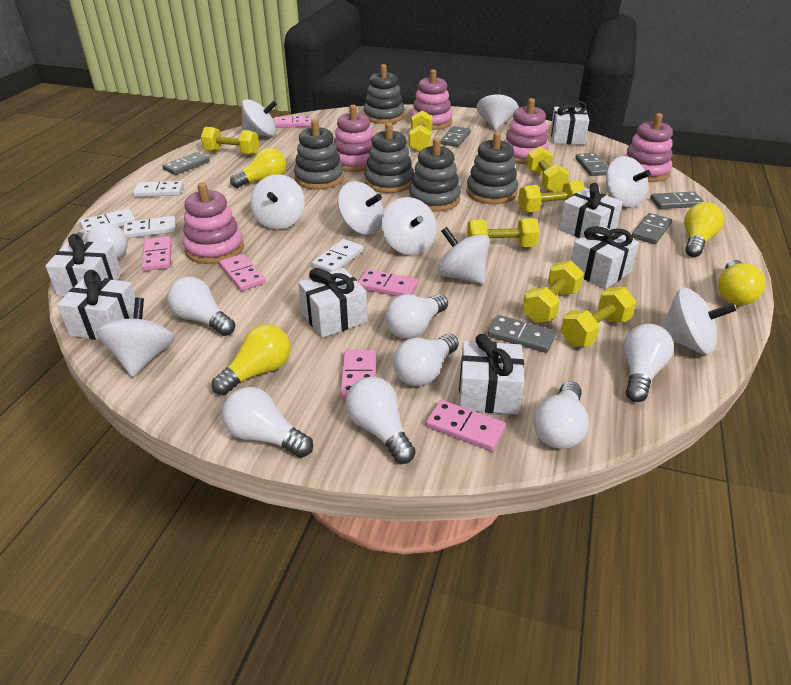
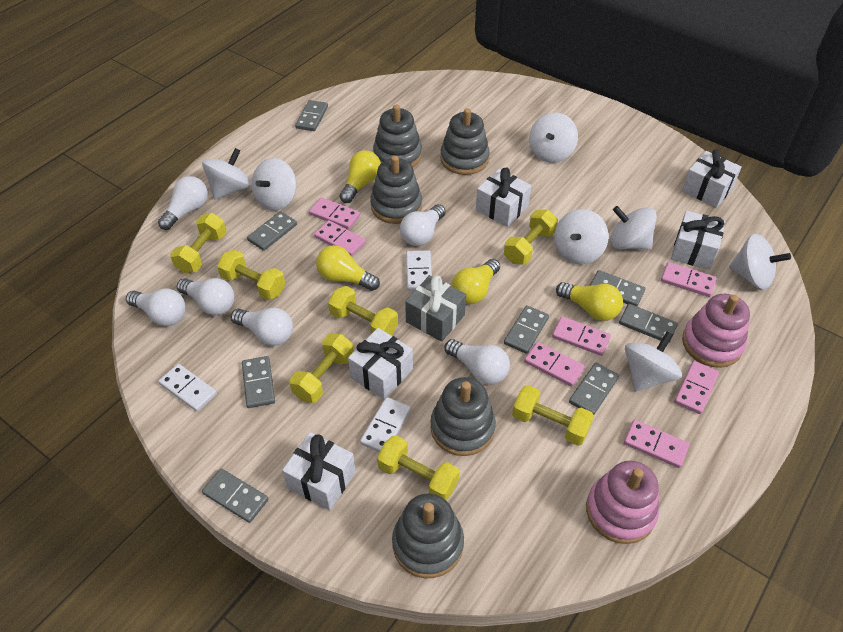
grey domino: 6 -> 8
grey gift: 0 -> 1
pink domino: 6 -> 7
pink stacking toy: 5 -> 2
white domino: 4 -> 3
white gift: 7 -> 5
white light bulb: 8 -> 6
white spinning top: 9 -> 7

